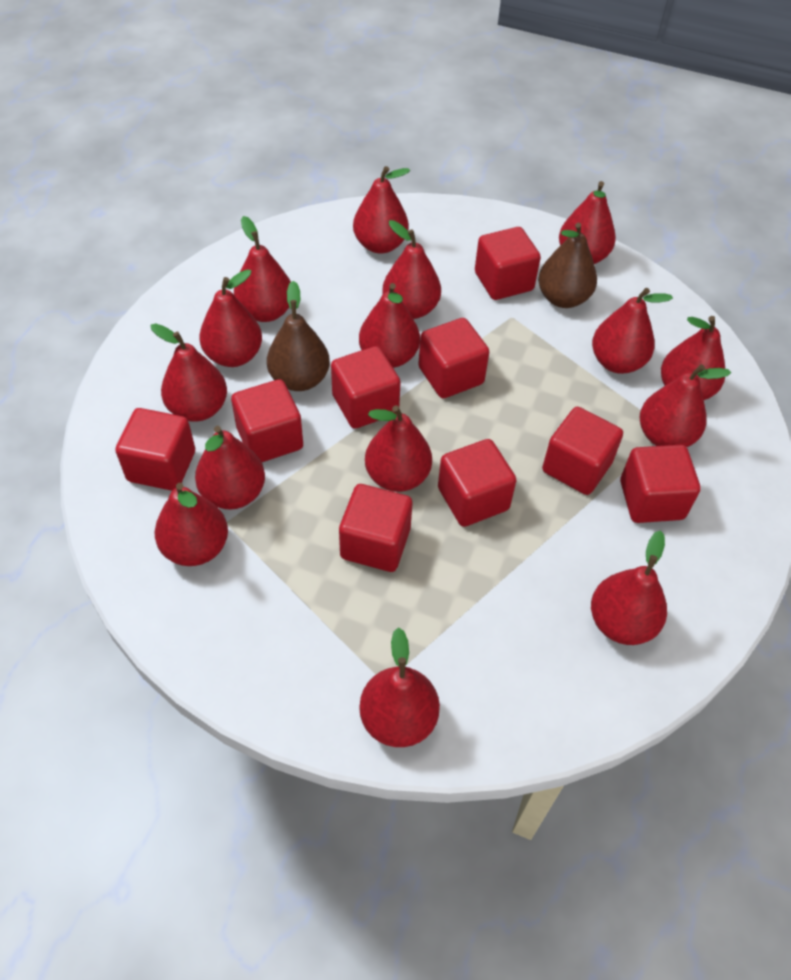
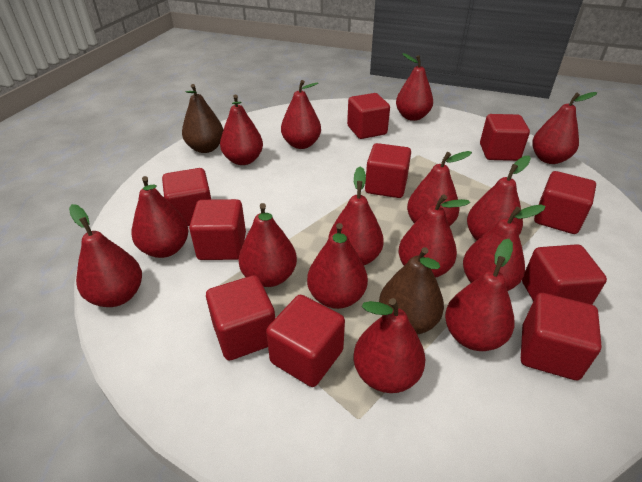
red cube: 9 -> 10

